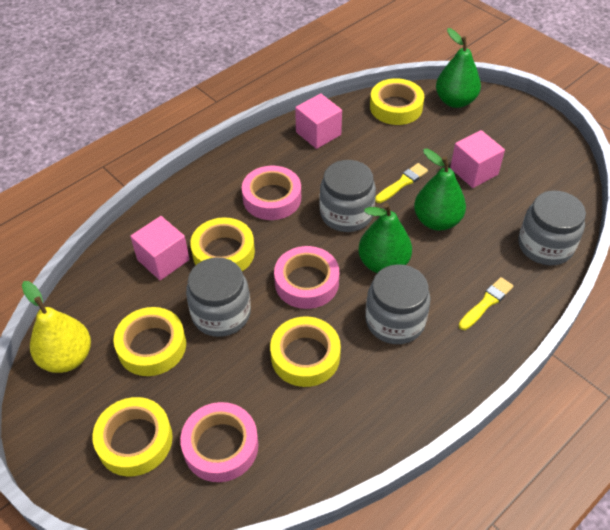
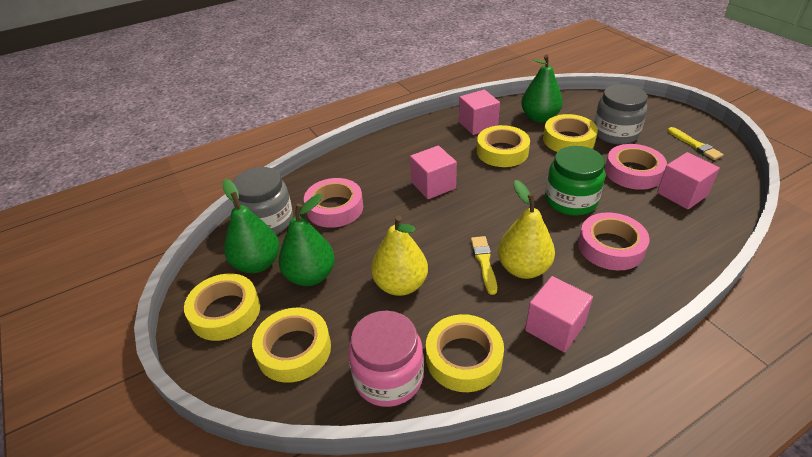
green jar: 0 -> 1
grey jar: 4 -> 2
pink cube: 3 -> 4
pink jar: 0 -> 1
yellow pear: 1 -> 2

